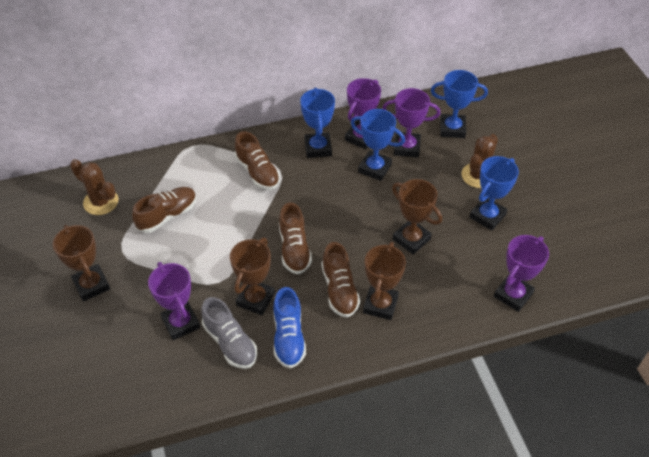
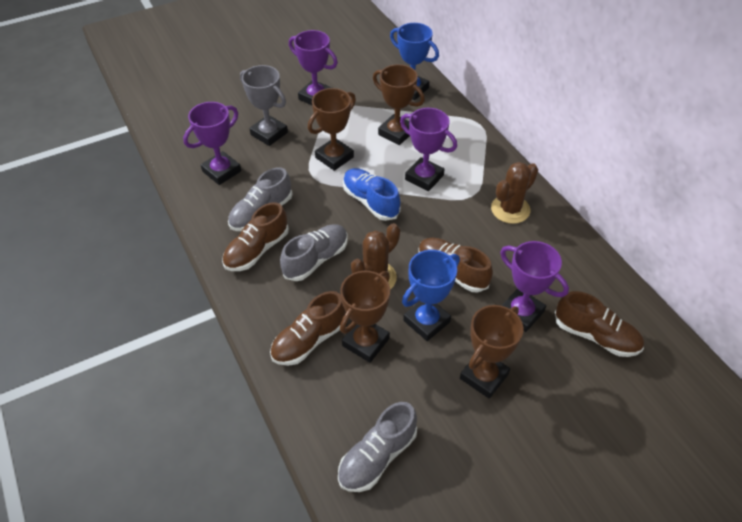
blue trophy: 4 -> 2
grey shoe: 1 -> 3
grey trophy: 0 -> 1

